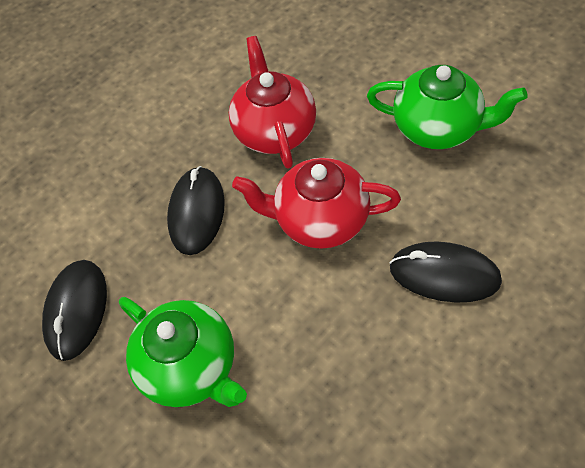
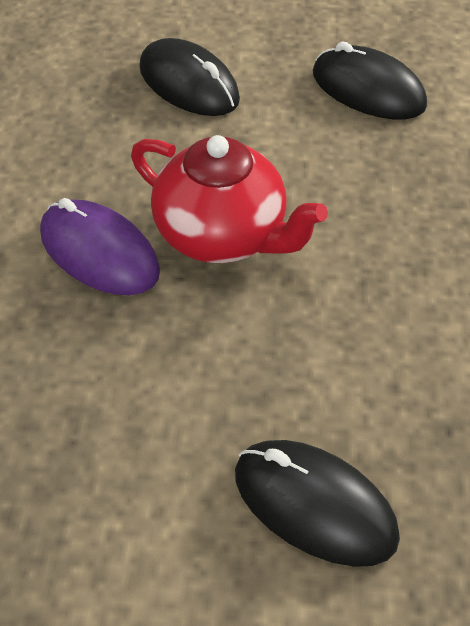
green teapot: 2 -> 0
purple mouse: 0 -> 1
red teapot: 2 -> 1

